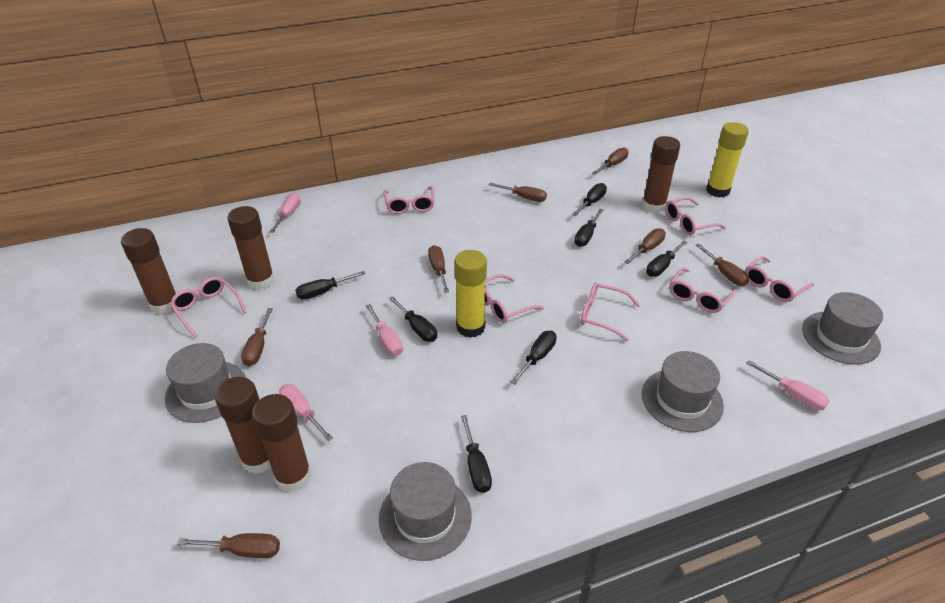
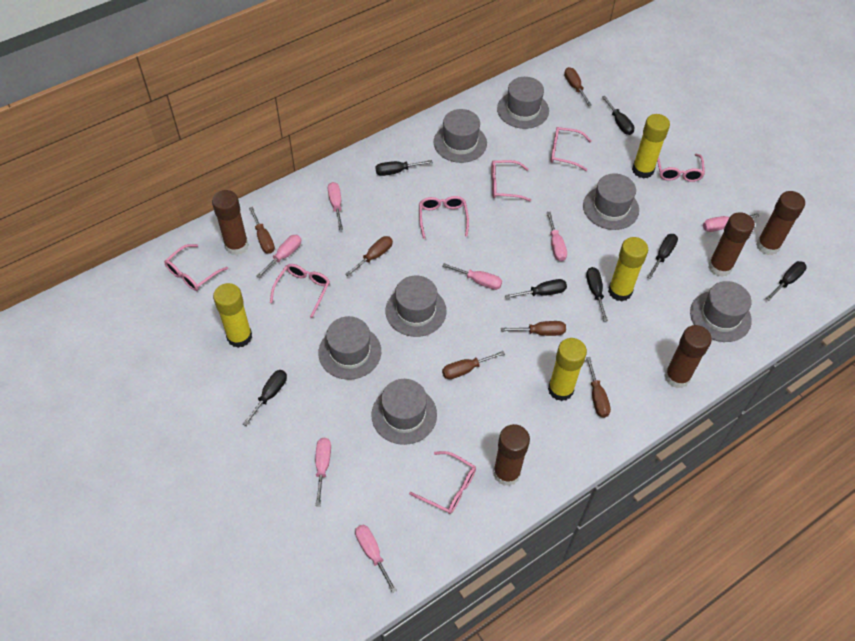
brown screwdriver: 7 -> 6
grey hat: 4 -> 7
pink screwdriver: 4 -> 7
yellow glue stick: 2 -> 4

